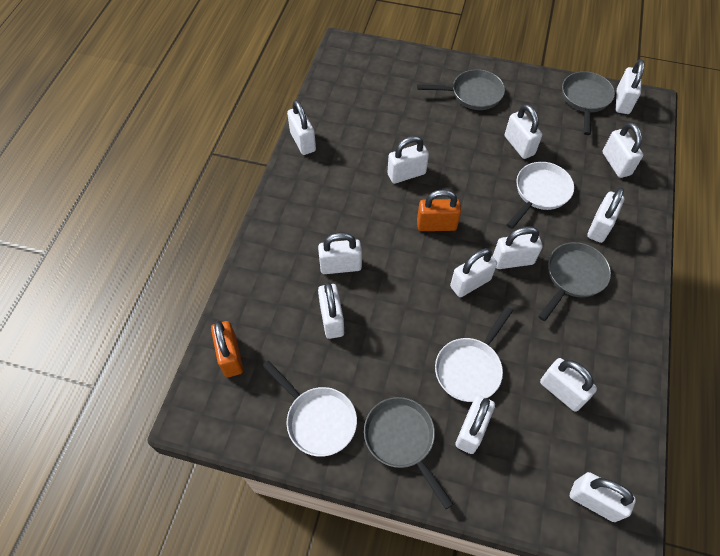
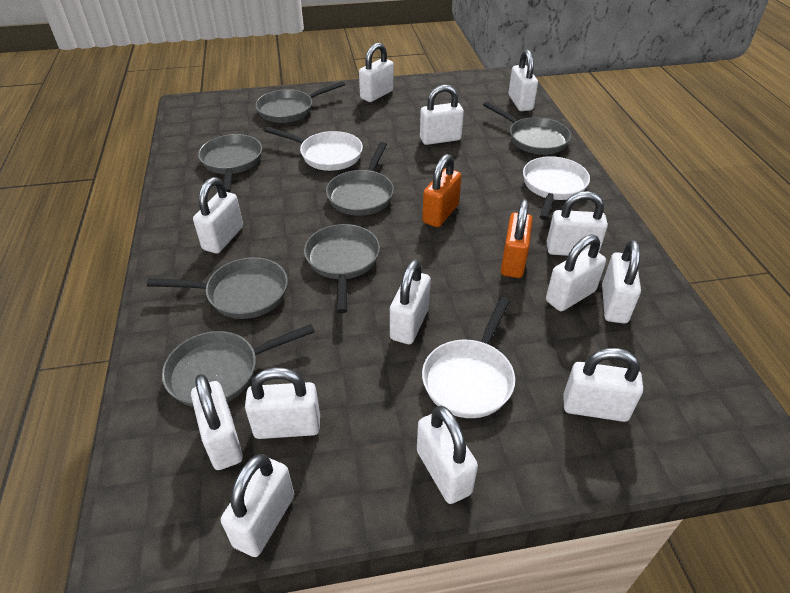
grey pan: 4 -> 7

